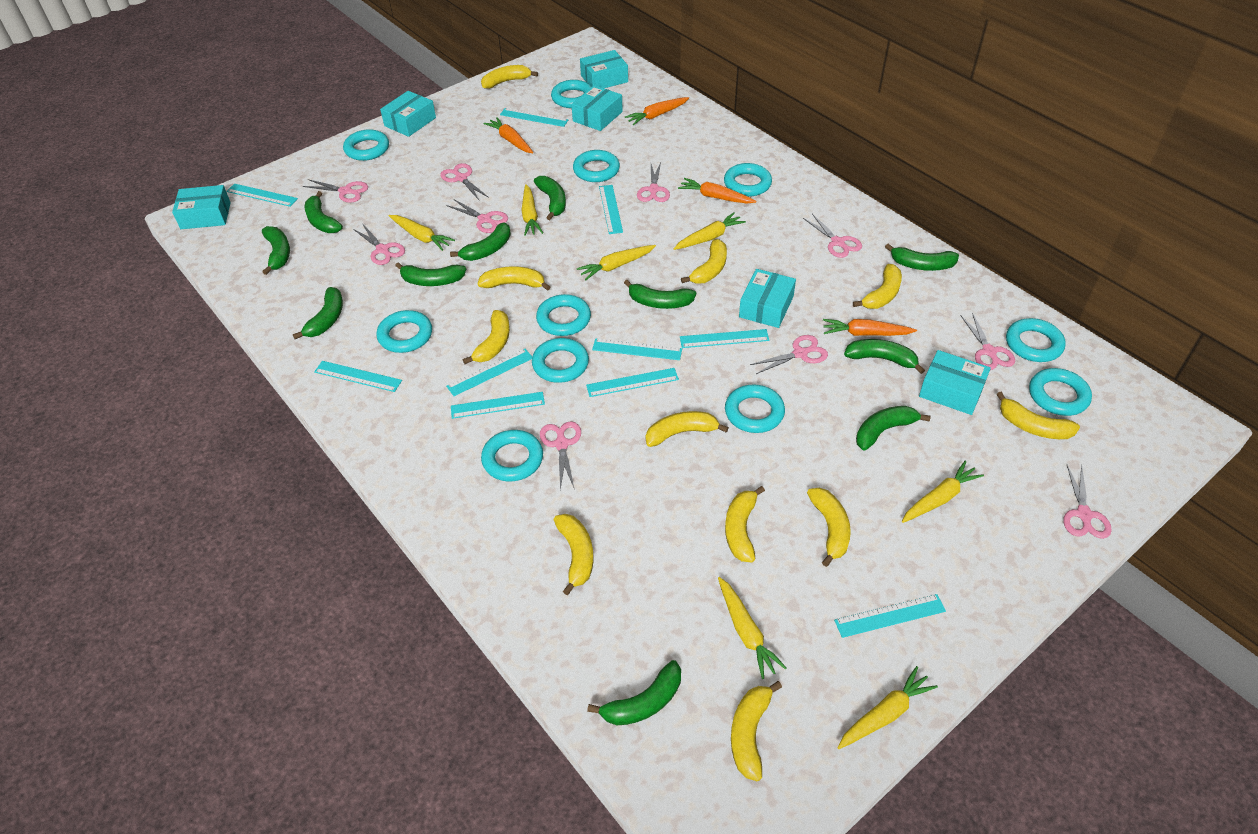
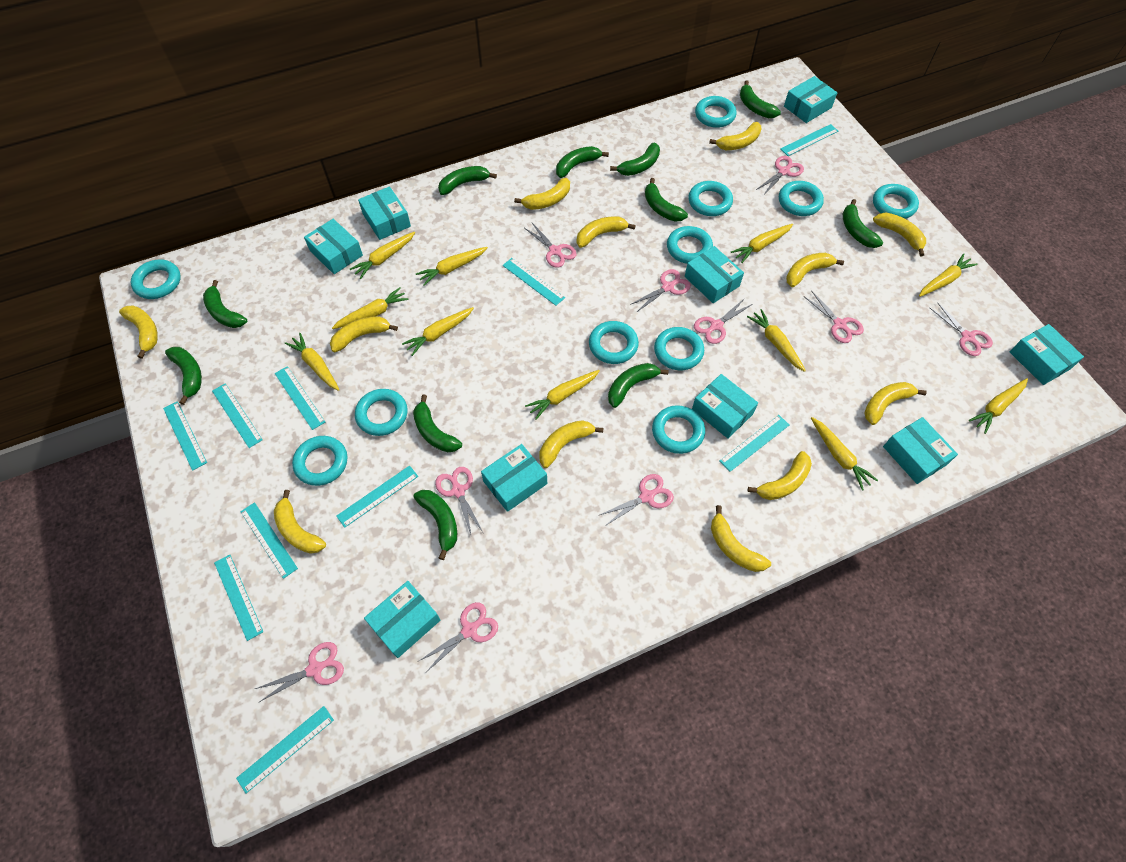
orange carrot: 4 -> 0
turquoise box: 6 -> 9
yellow banana: 11 -> 12
yellow carrot: 7 -> 11

